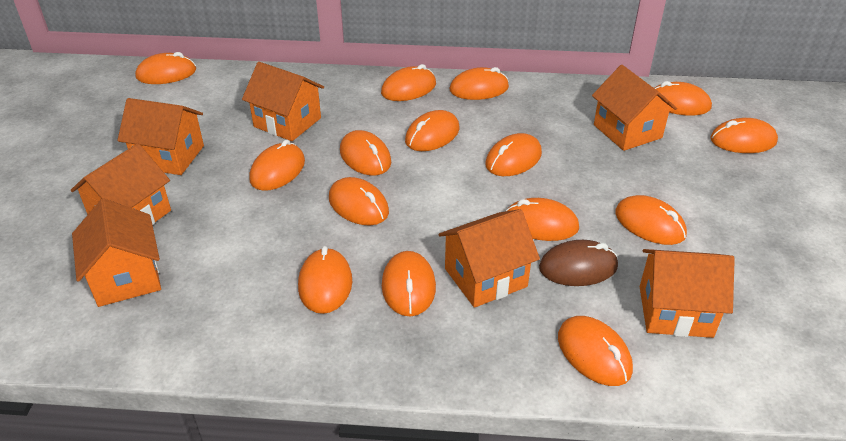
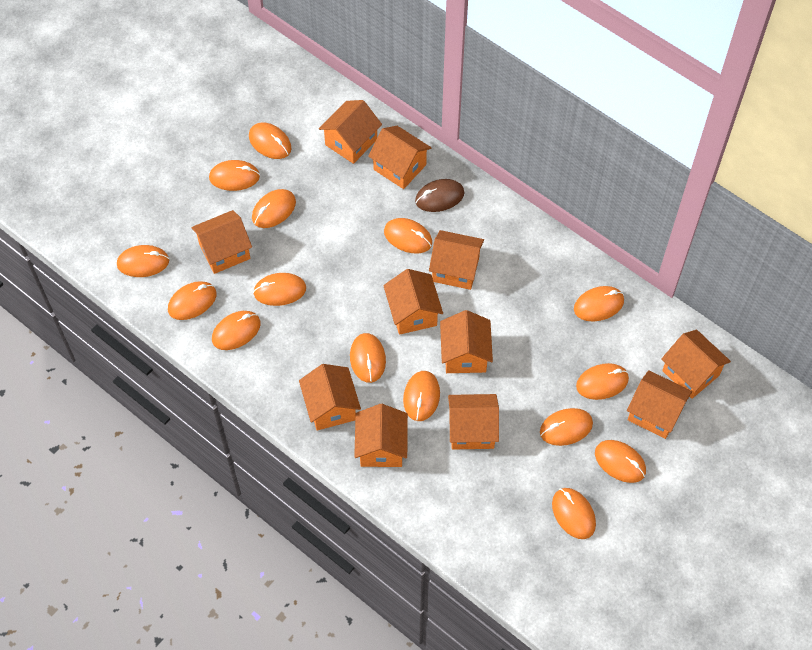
orange house: 7 -> 11

